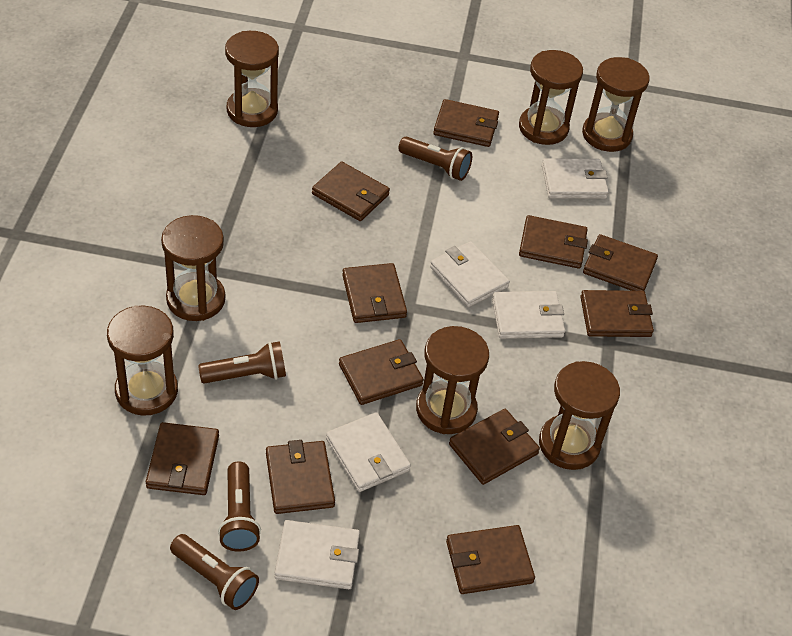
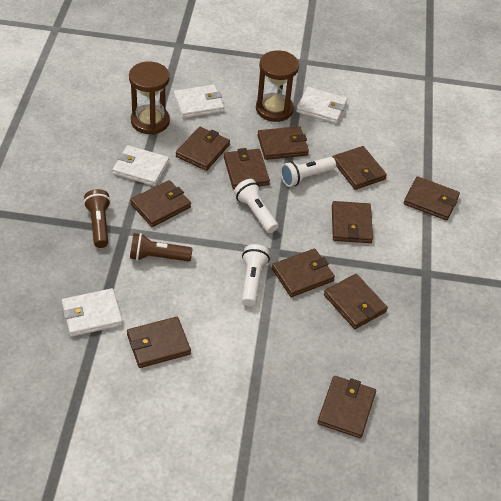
brown flashlight: 4 -> 2
brown hourglass: 7 -> 2
white flashlight: 0 -> 3
white wallet: 5 -> 4

